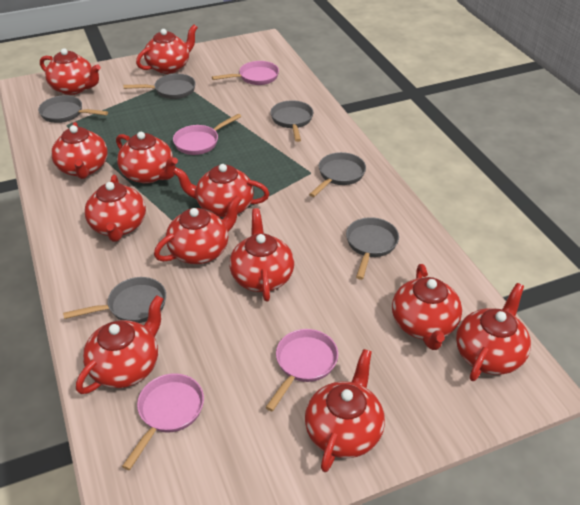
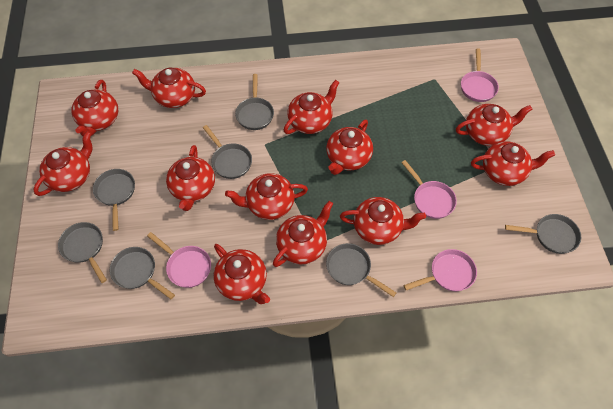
grey pan: 6 -> 7

